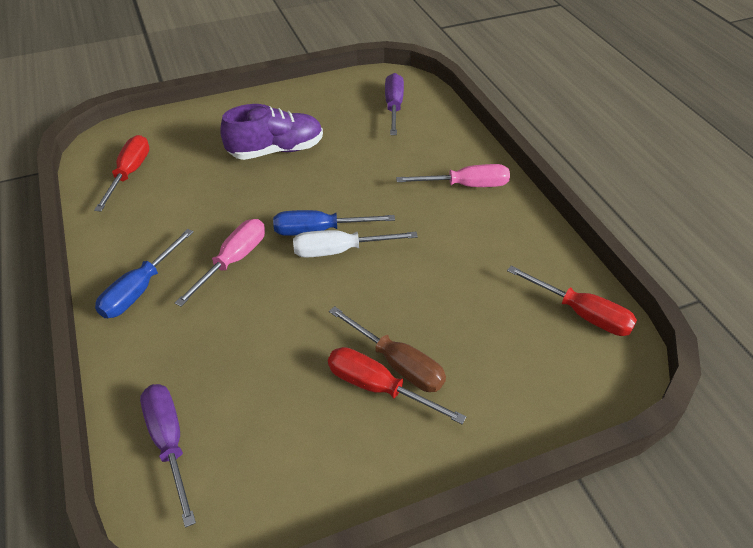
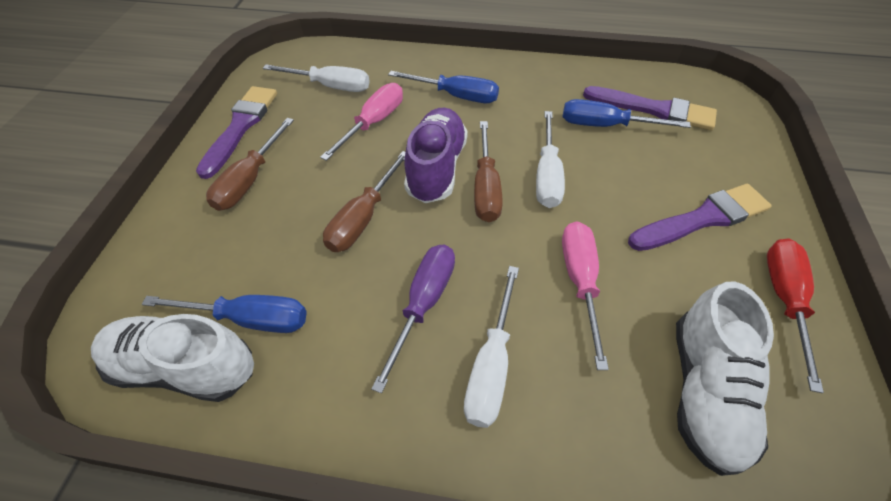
blue screwdriver: 2 -> 3
brown screwdriver: 1 -> 3
purple brush: 0 -> 3
purple screwdriver: 2 -> 1
red screwdriver: 3 -> 1
white screwdriver: 1 -> 3
white shoe: 0 -> 2

